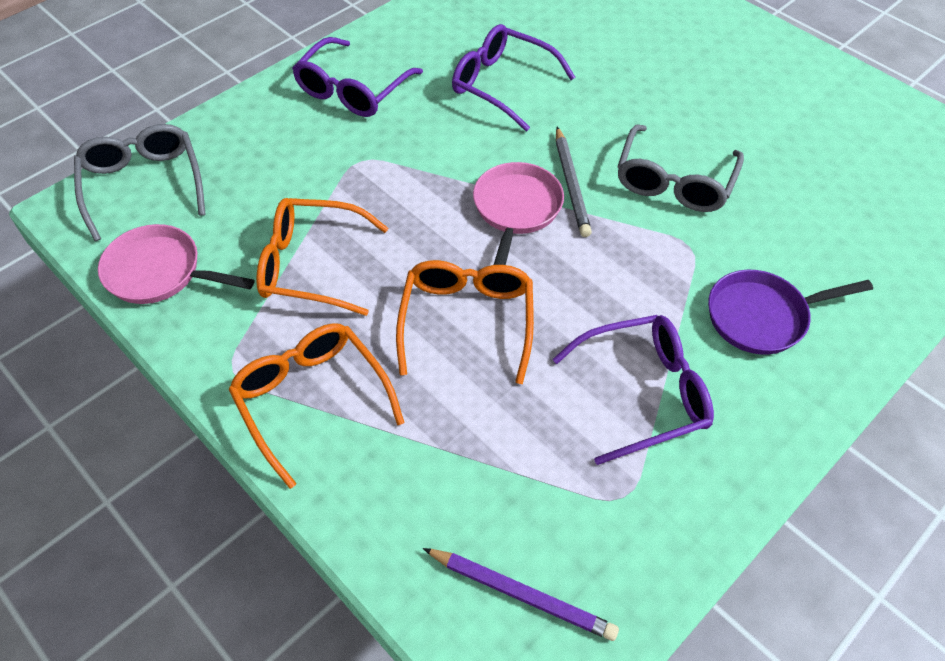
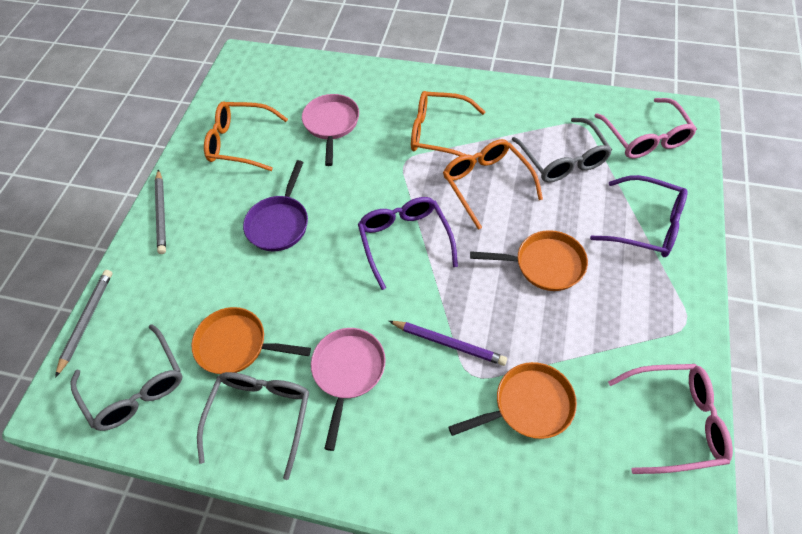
grey glasses: 2 -> 3
grey pencil: 1 -> 2
orange pan: 0 -> 3
pink glasses: 0 -> 2
purple glasses: 3 -> 2

